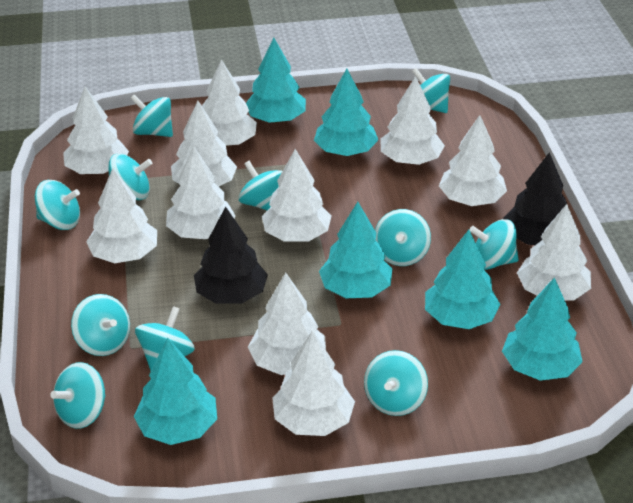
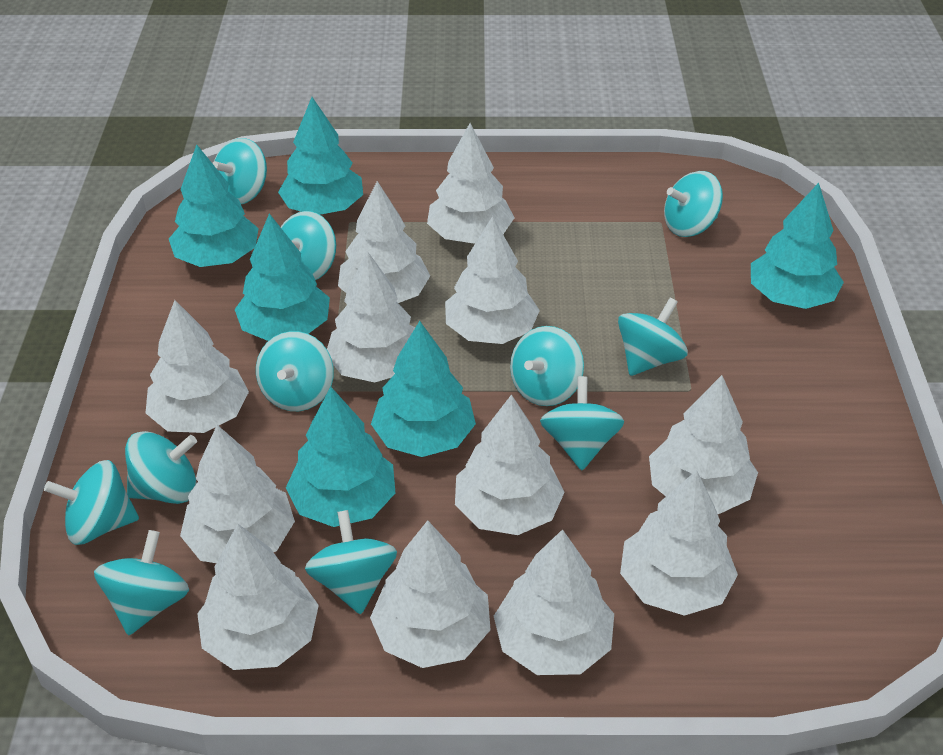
black tree: 2 -> 0
white tree: 11 -> 12

